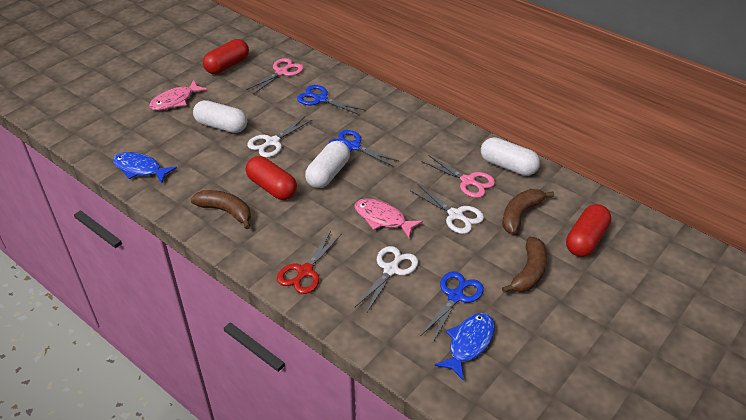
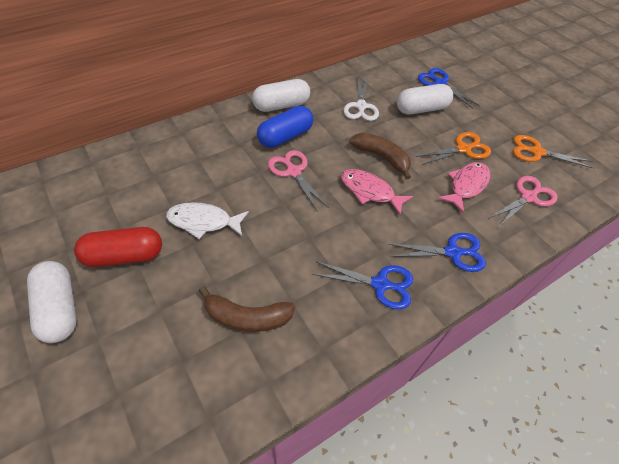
blue capsule: 0 -> 1
blue fish: 2 -> 0
brown banana: 3 -> 2
orange scissors: 0 -> 2
red capsule: 3 -> 1
red scissors: 1 -> 0
white fish: 0 -> 1
white scissors: 3 -> 1

